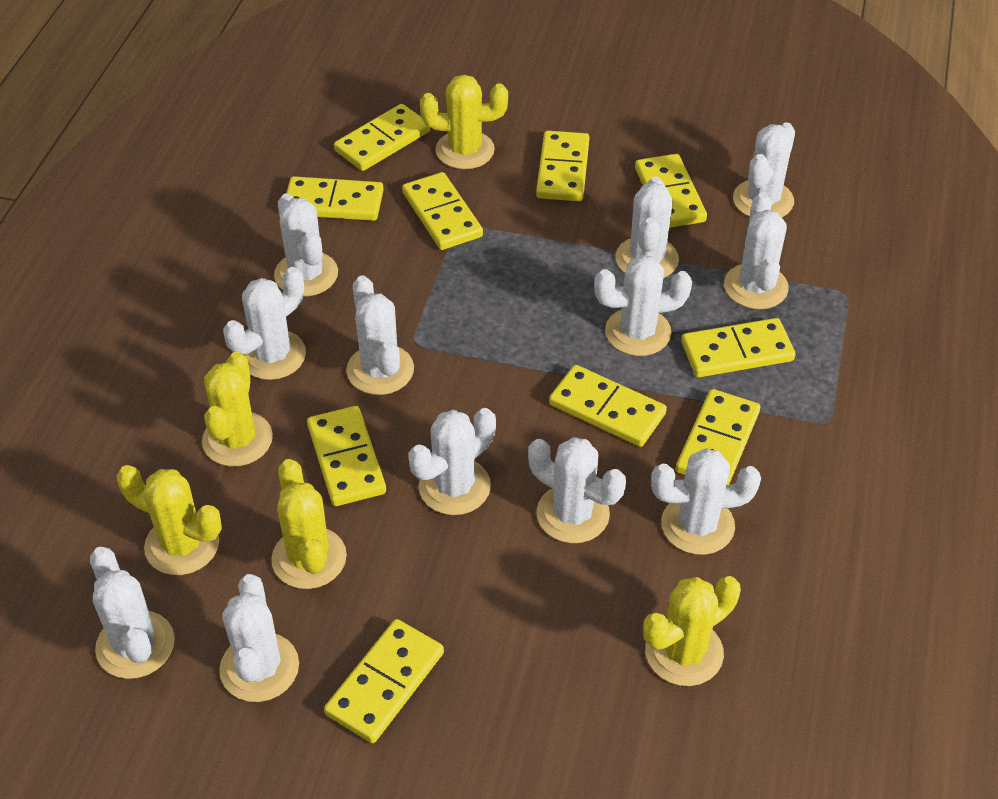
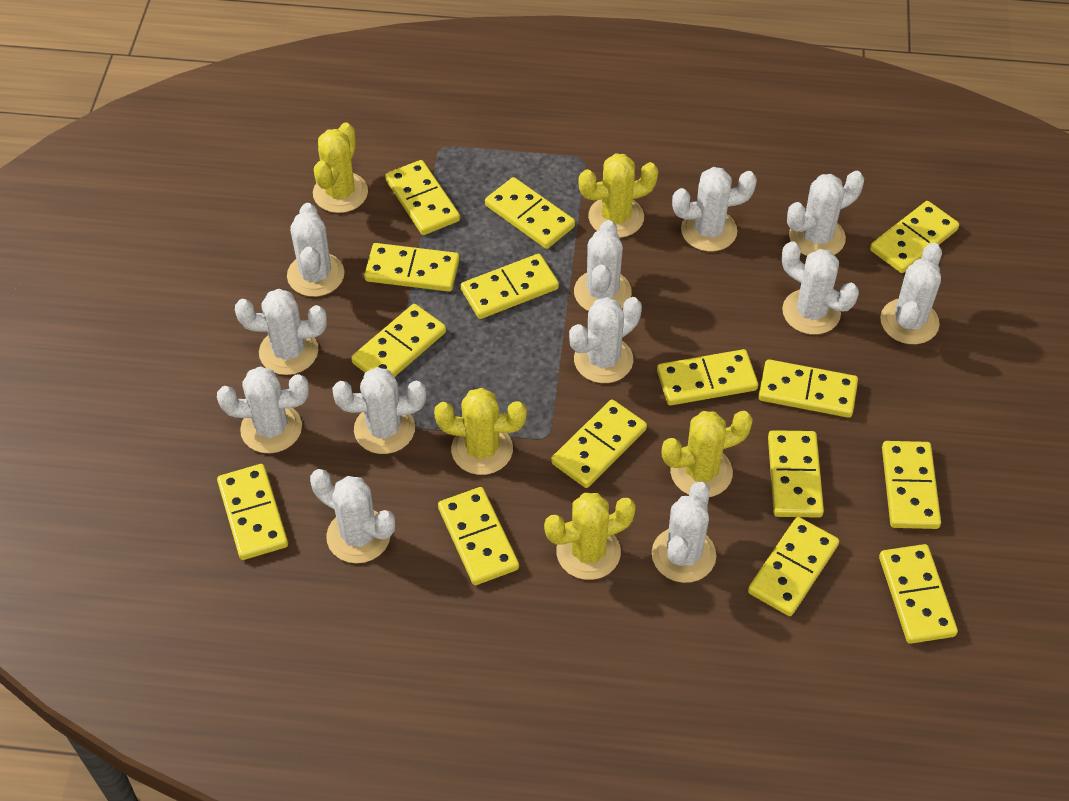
yellow domino: 10 -> 15

